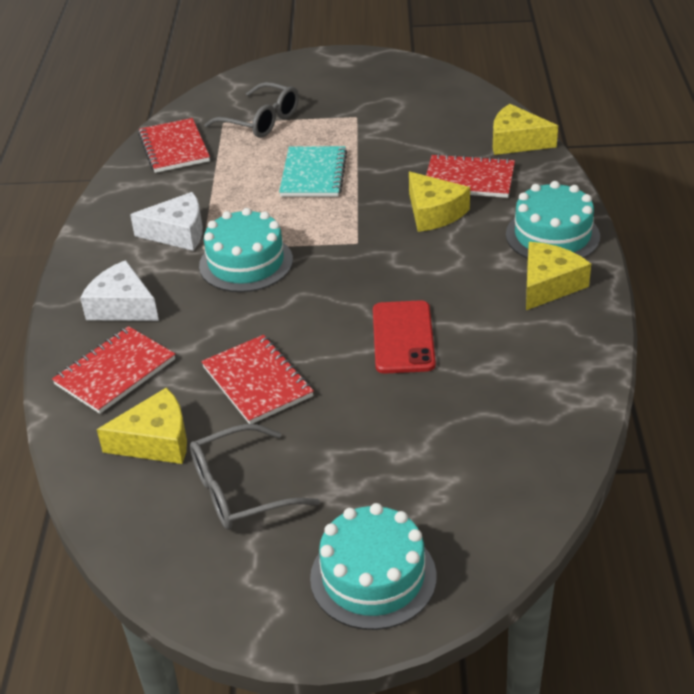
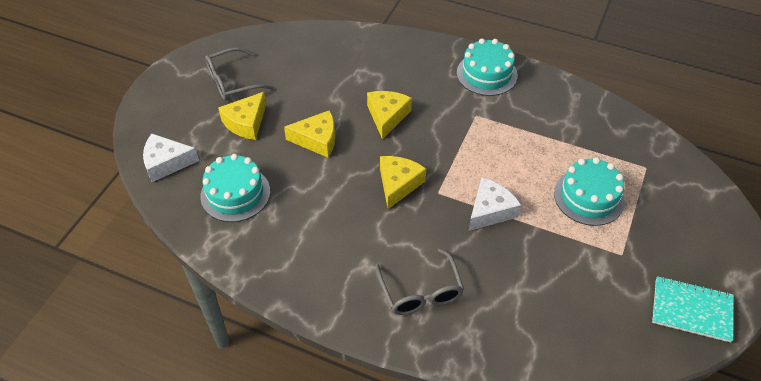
red notebook: 4 -> 0
red phone: 1 -> 0

